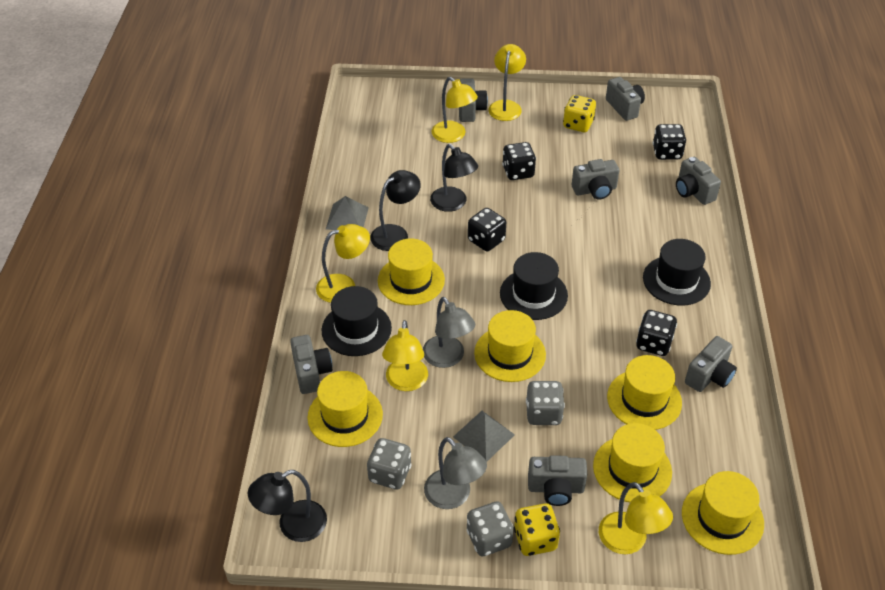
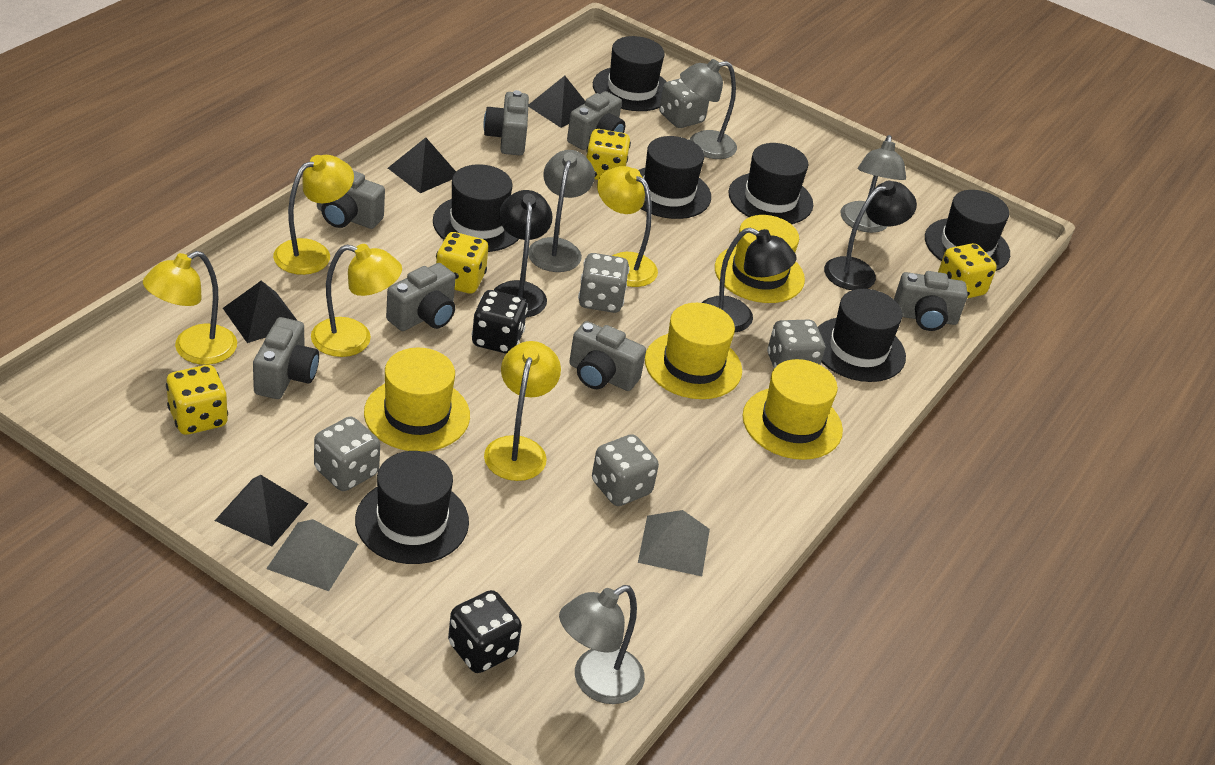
black dice: 4 -> 2
black hat: 3 -> 7
black pyramid: 0 -> 4
grey dice: 3 -> 5
grey lamp: 2 -> 4
yellow dice: 2 -> 4
yellow hat: 6 -> 4

